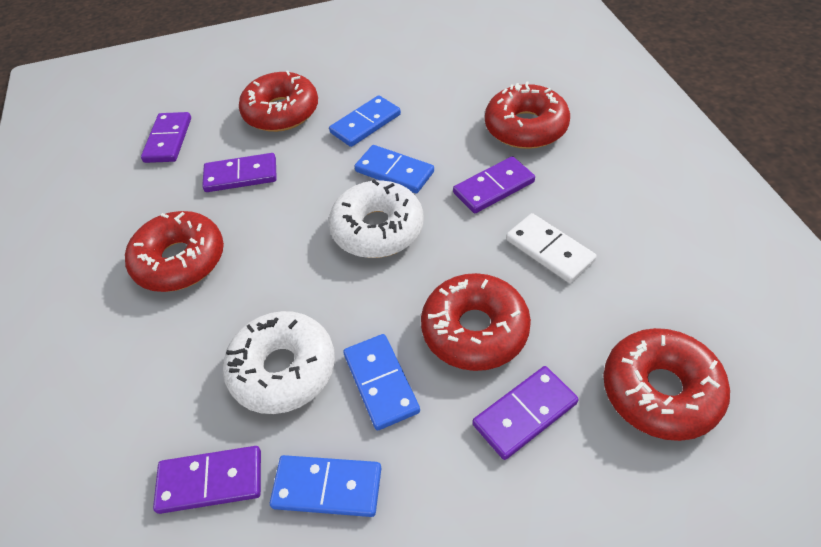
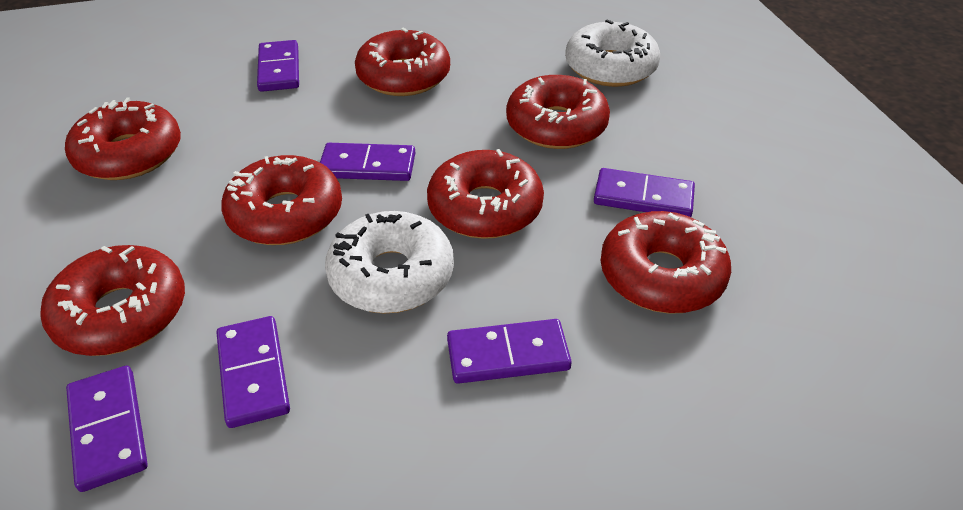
blue domino: 4 -> 0
purple domino: 5 -> 6
red donut: 5 -> 7
white domino: 1 -> 0

